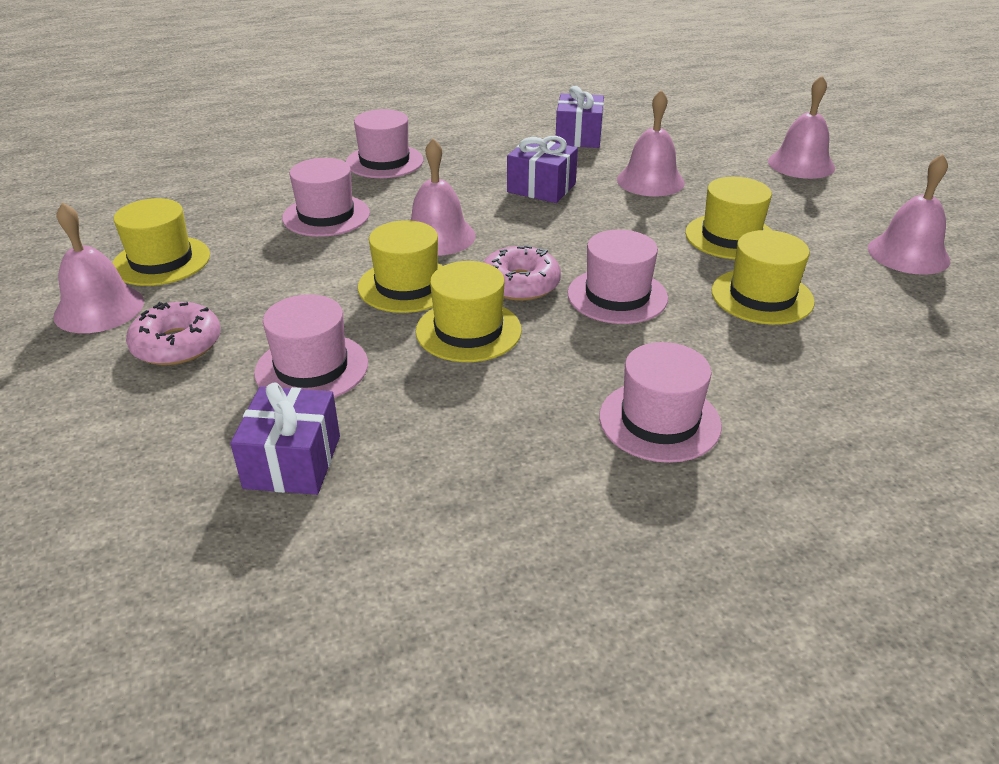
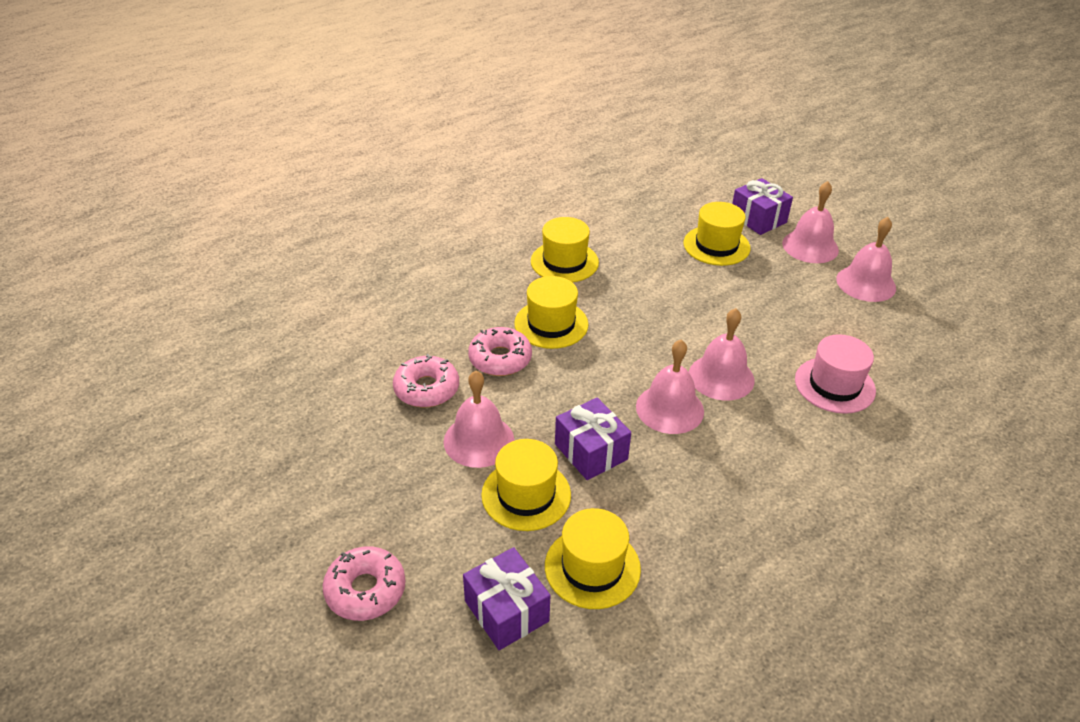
pink donut: 2 -> 3
pink hat: 5 -> 1

